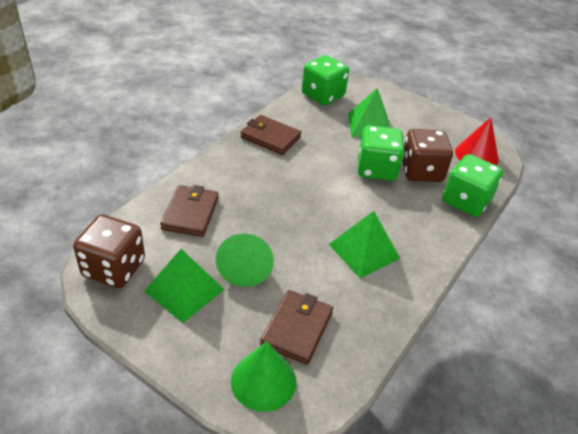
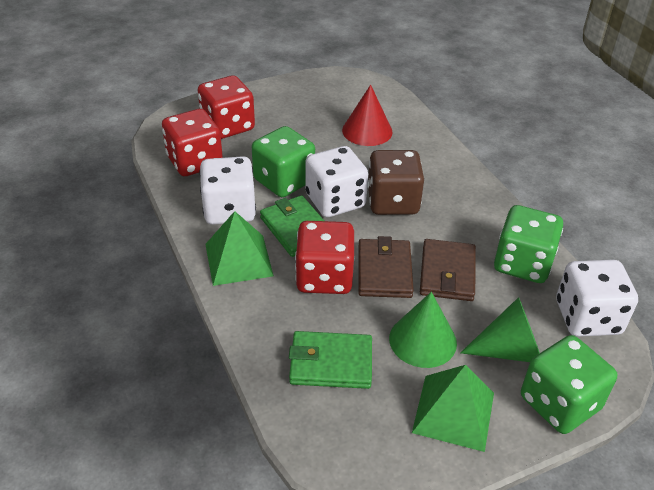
brown dice: 2 -> 1
brown wallet: 3 -> 2
green pyramid: 3 -> 2
green wallet: 0 -> 2
red dice: 0 -> 3
white dice: 0 -> 3

